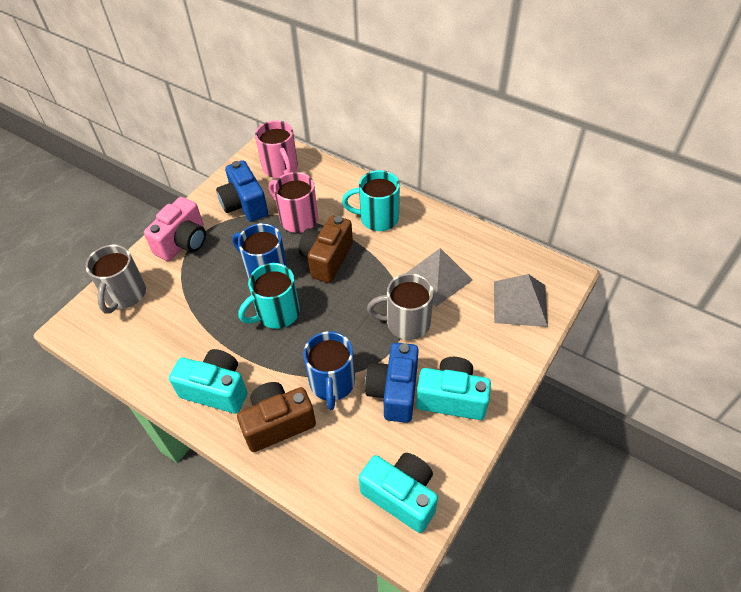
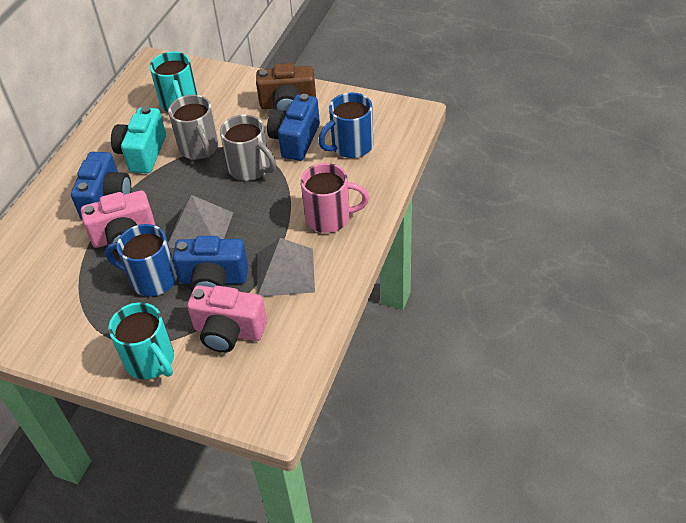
blue camera: 2 -> 3
brown camera: 2 -> 1
pink camera: 1 -> 2
pink mug: 2 -> 1
turquoise camera: 3 -> 1

